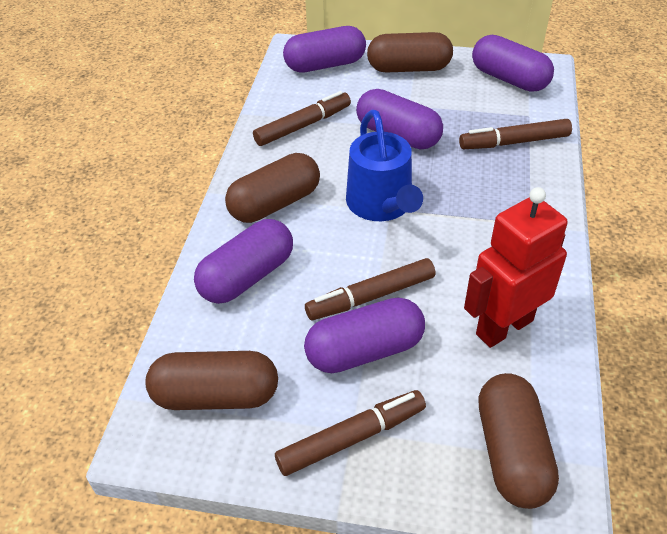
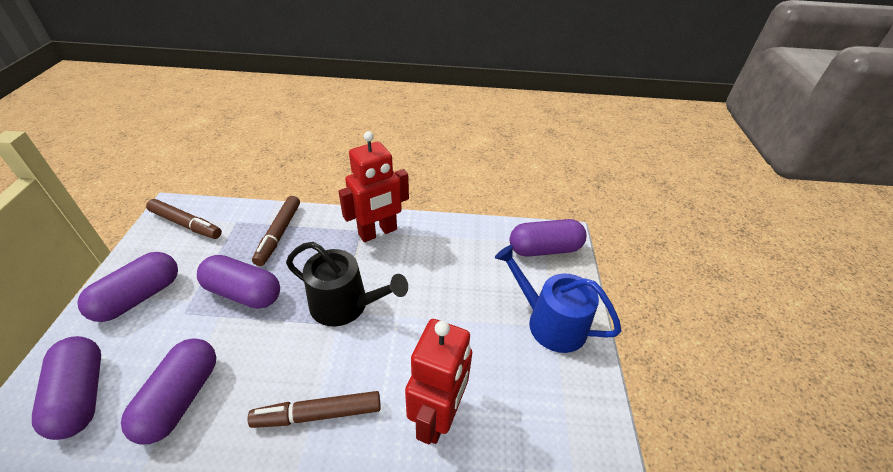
black watering can: 0 -> 1
brown capsule: 4 -> 0
brown marker: 4 -> 3
red robot: 1 -> 2

